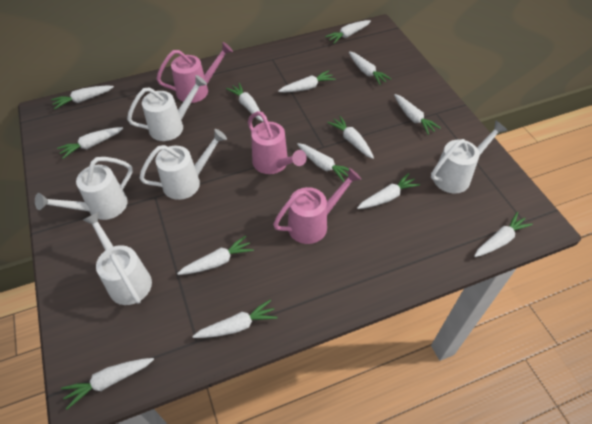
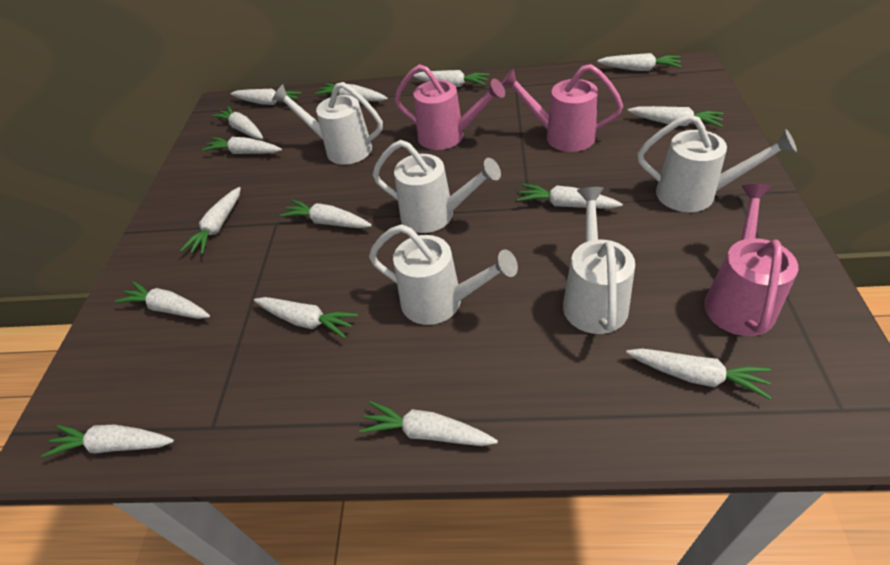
white carrot: 14 -> 15

